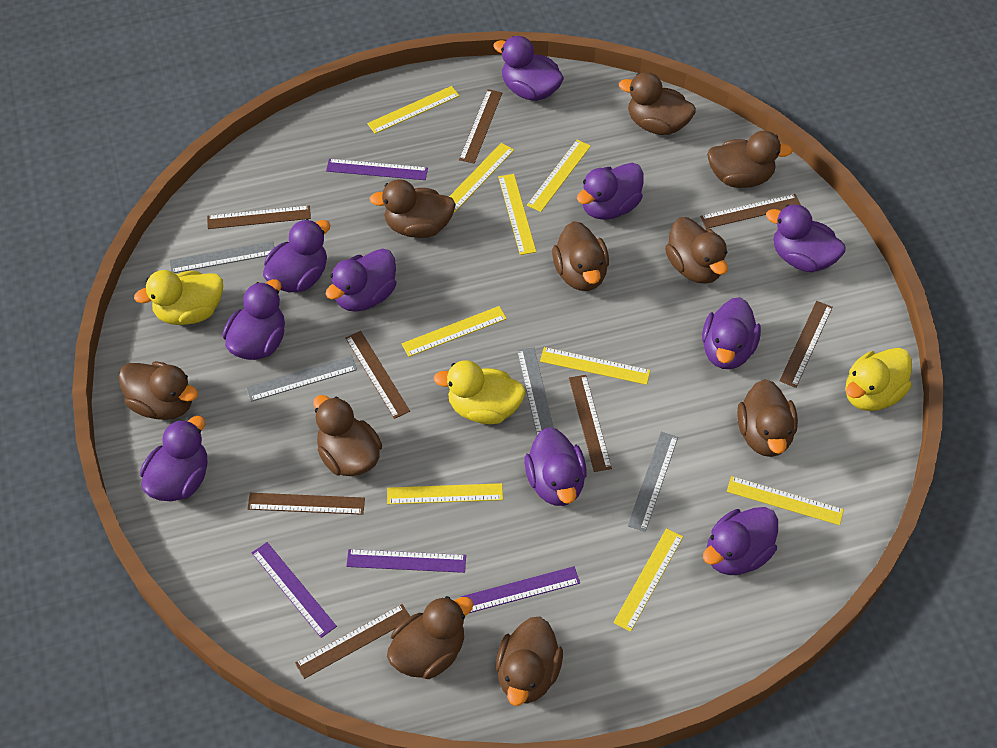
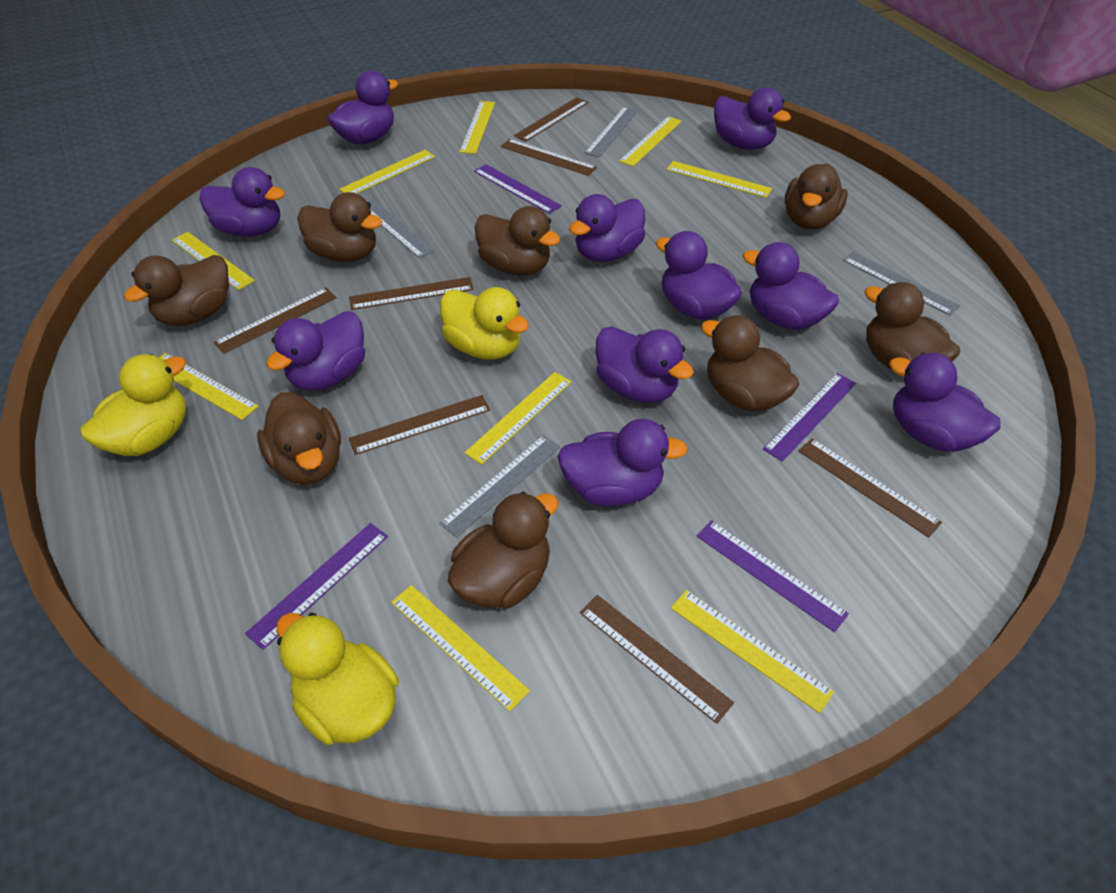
brown duck: 10 -> 8
brown ruler: 8 -> 7

